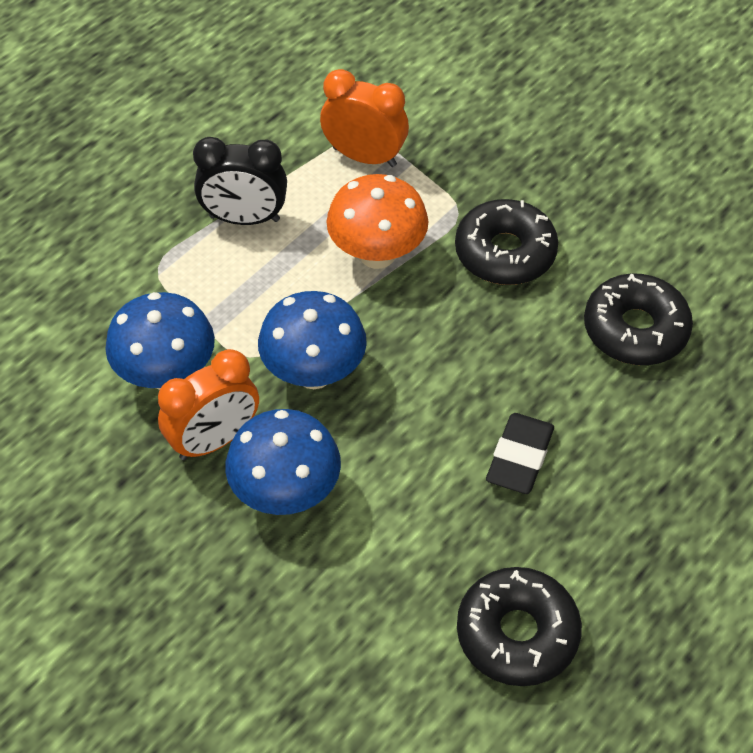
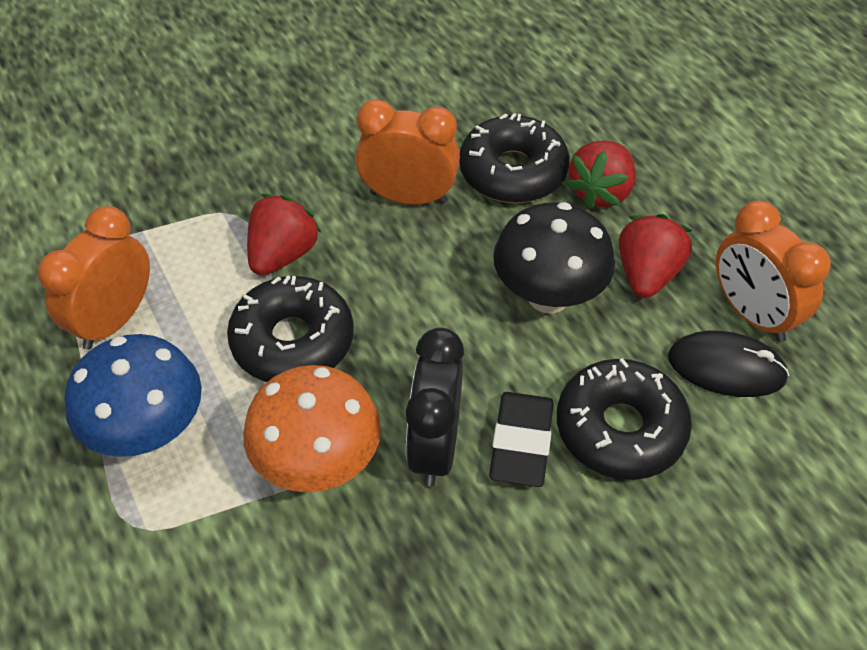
black mouse: 0 -> 1
black mushroom: 0 -> 1
blue mushroom: 3 -> 1
orange clock: 2 -> 3
red strawberry: 0 -> 3

